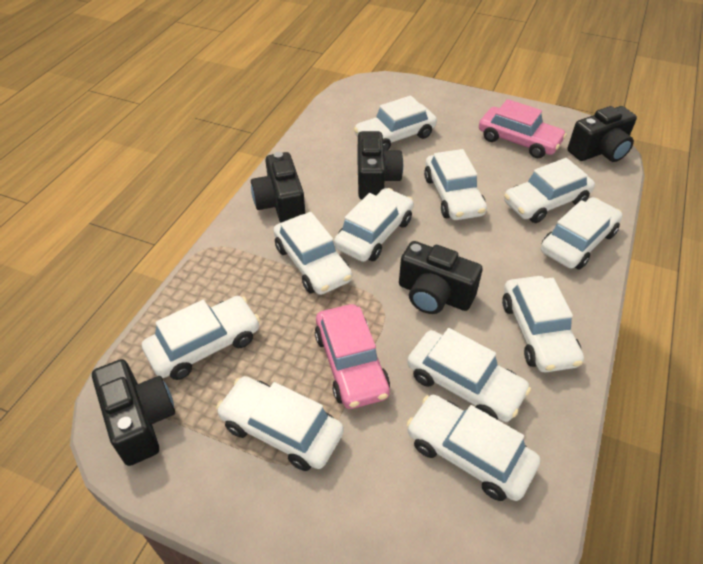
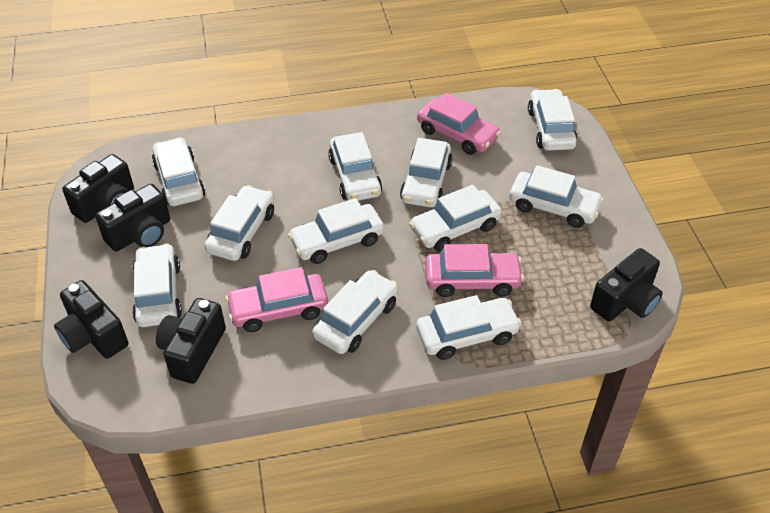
pink car: 2 -> 3

